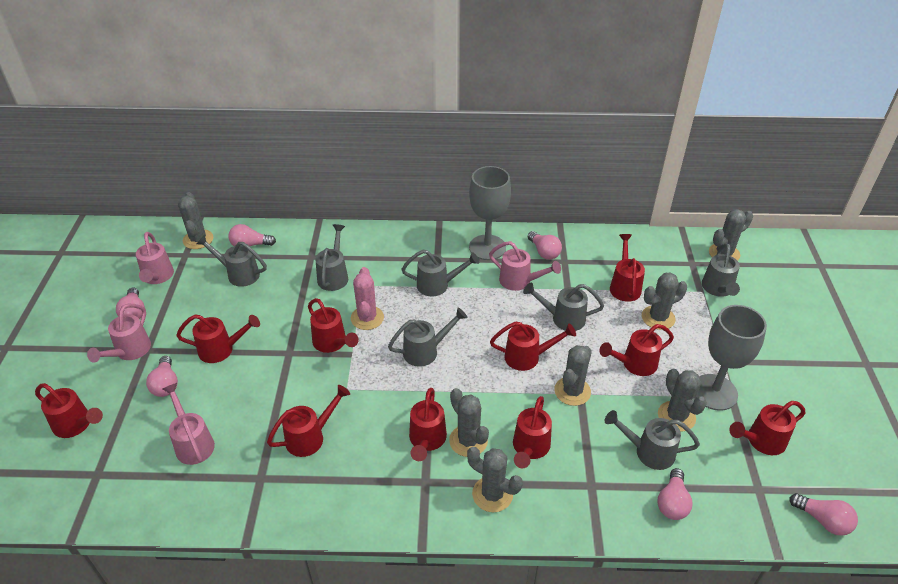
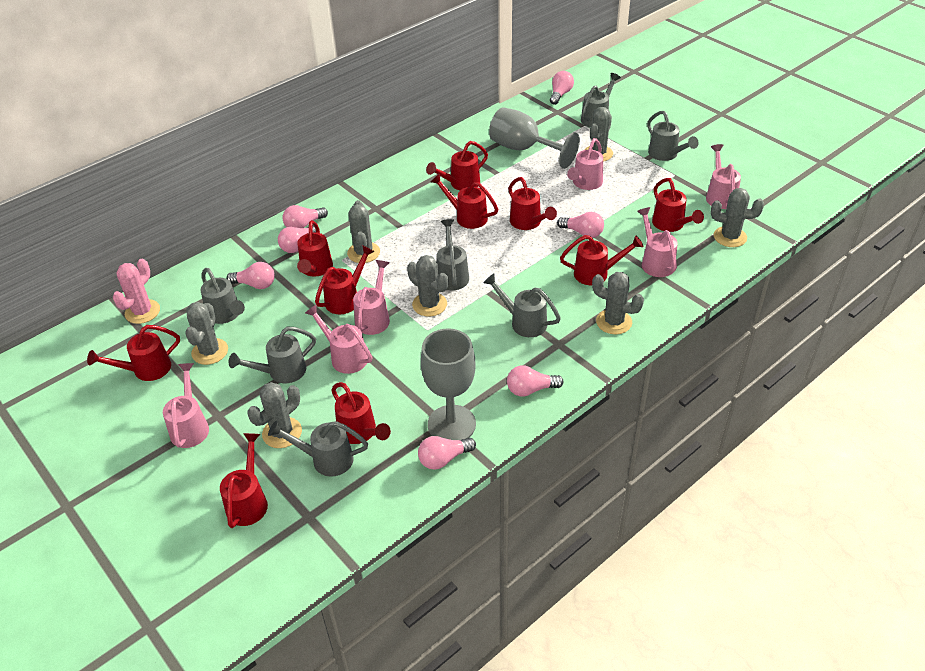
pink light bulb: 6 -> 7
pink watering can: 4 -> 6

